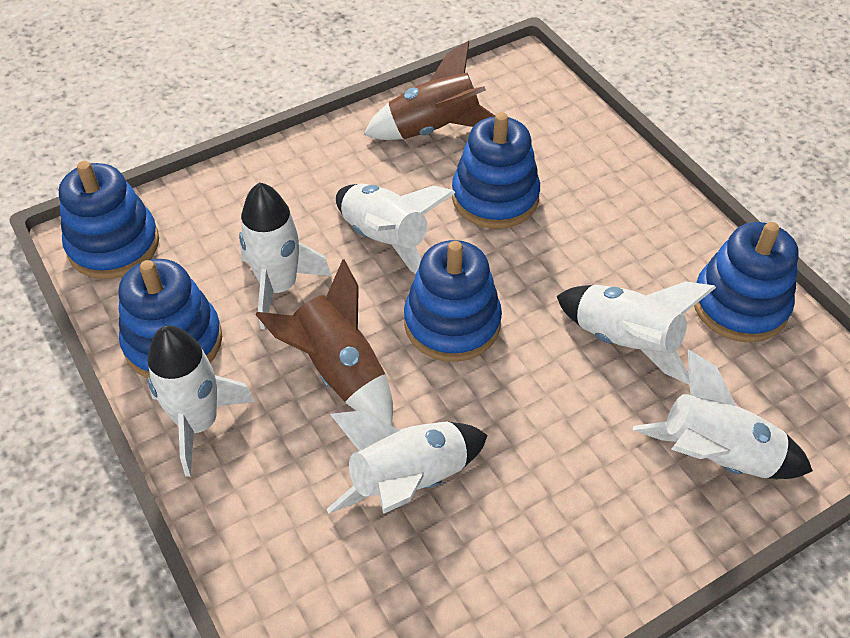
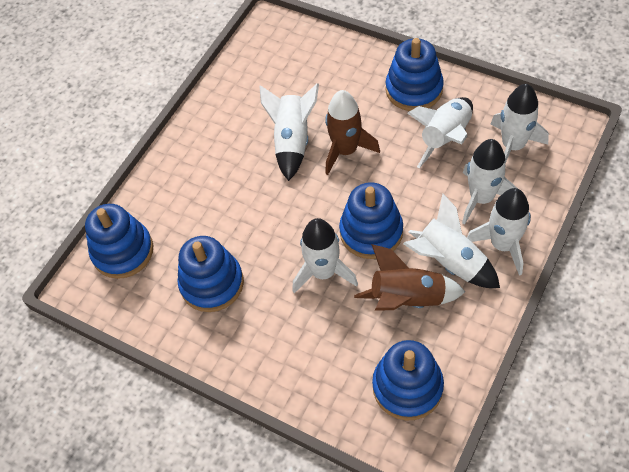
white rocket: 6 -> 7

